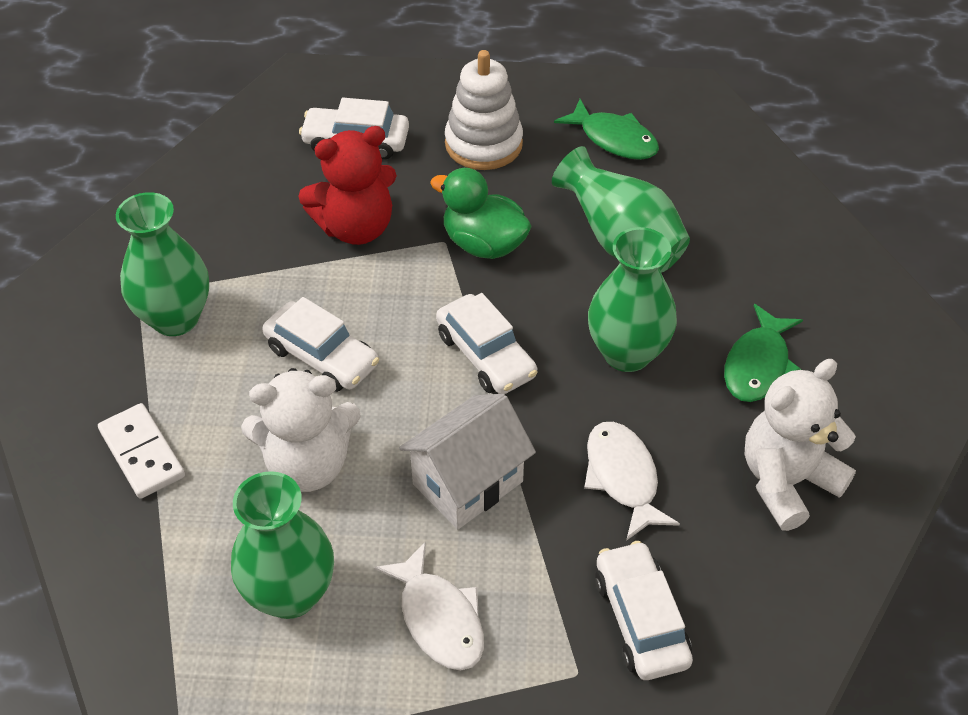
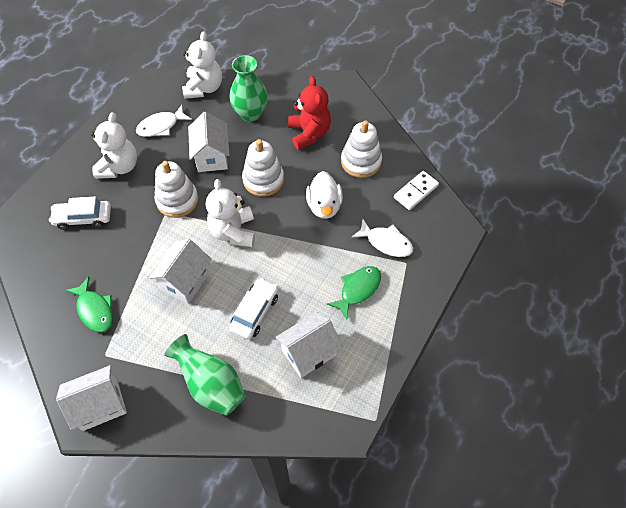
green duck: 1 -> 0
green vase: 4 -> 2
white car: 4 -> 2
white duck: 0 -> 1
white house: 1 -> 4
white stacking toy: 1 -> 3
white teddy bear: 2 -> 3

